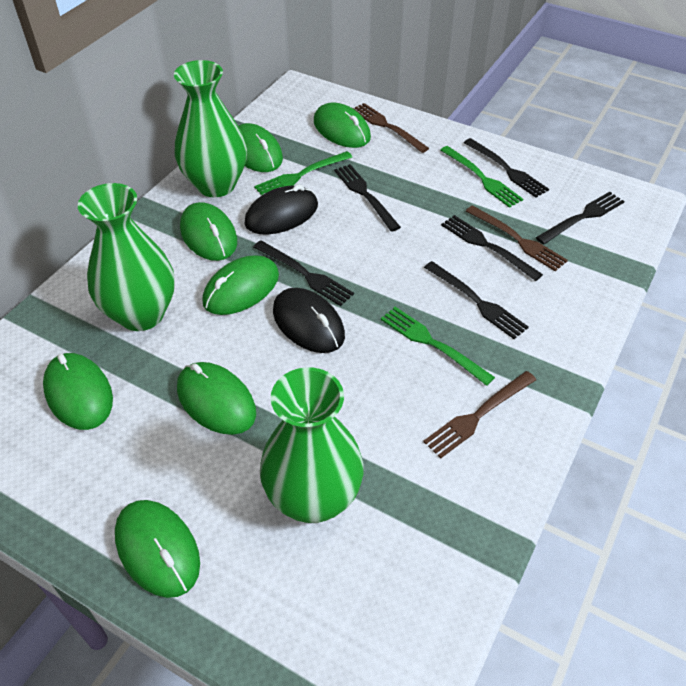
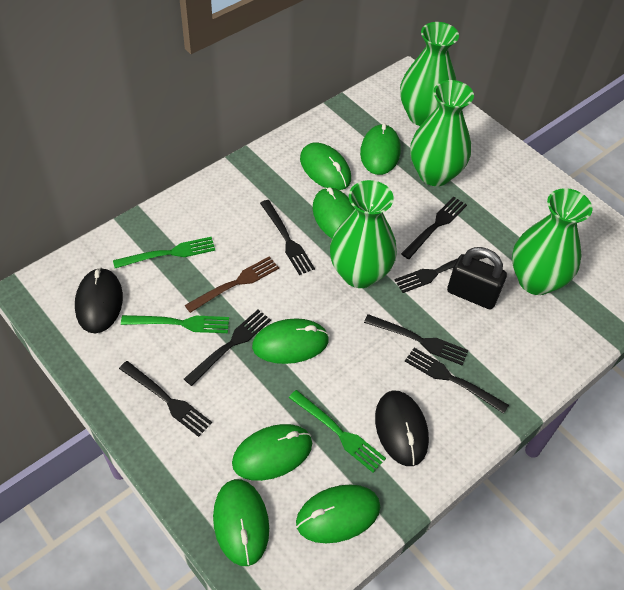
black fork: 6 -> 7
black padlock: 0 -> 1
brown fork: 3 -> 1
green vase: 3 -> 4

